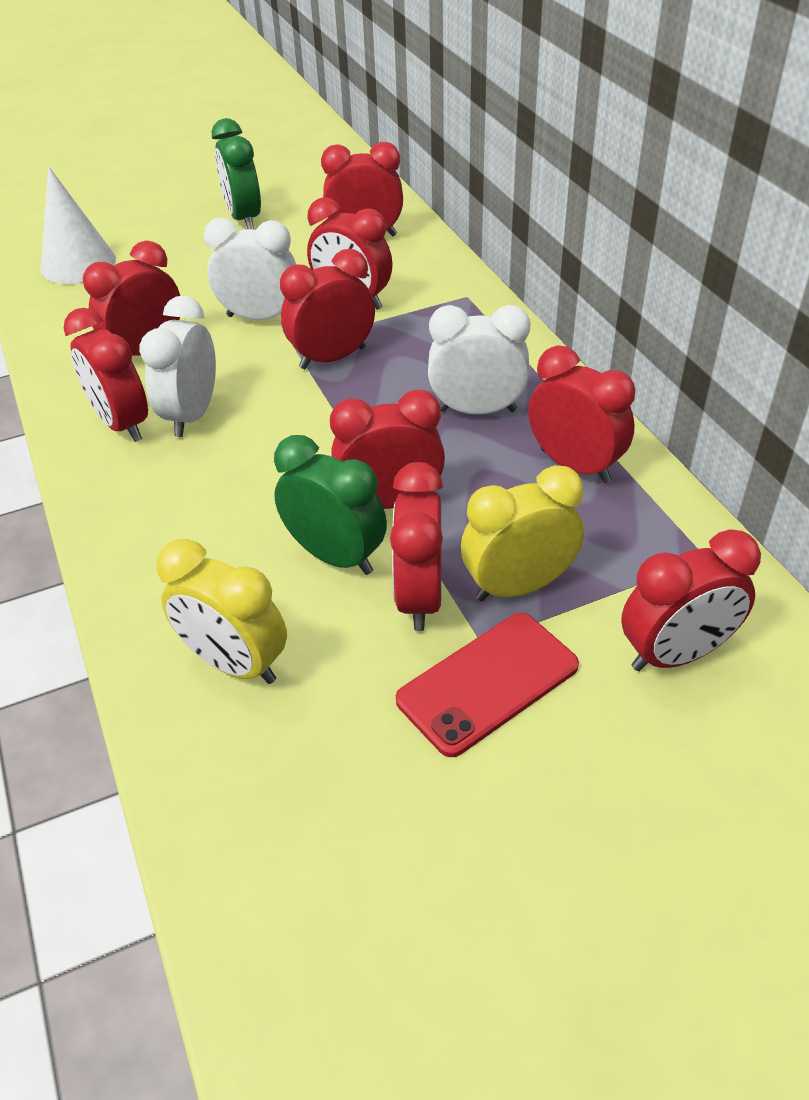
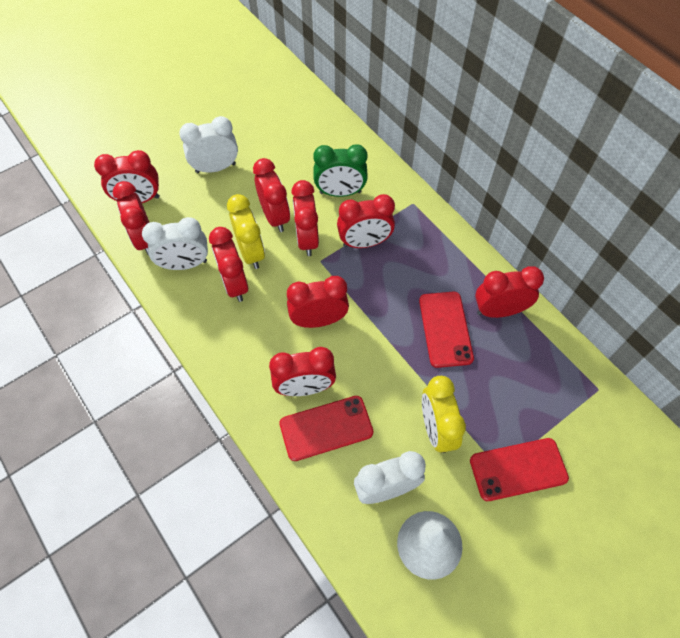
green clock: 2 -> 1
red phone: 1 -> 3

